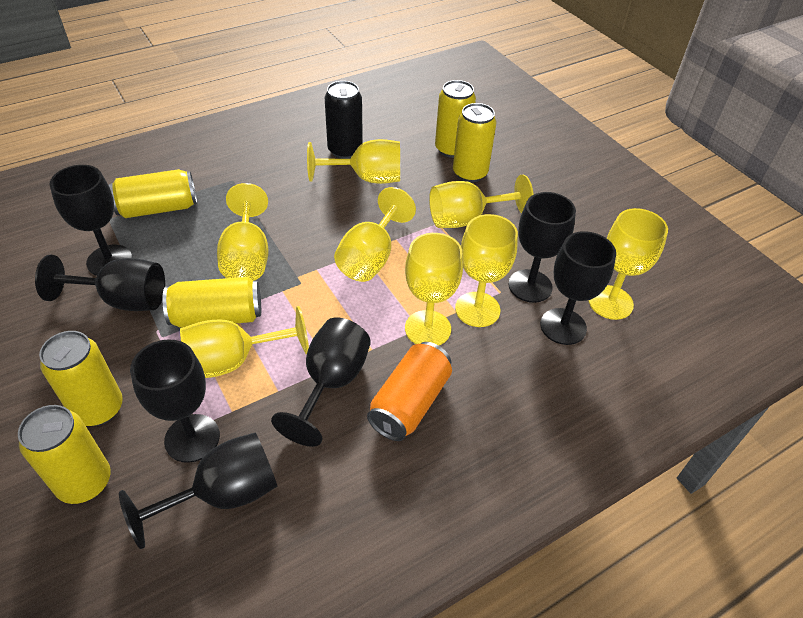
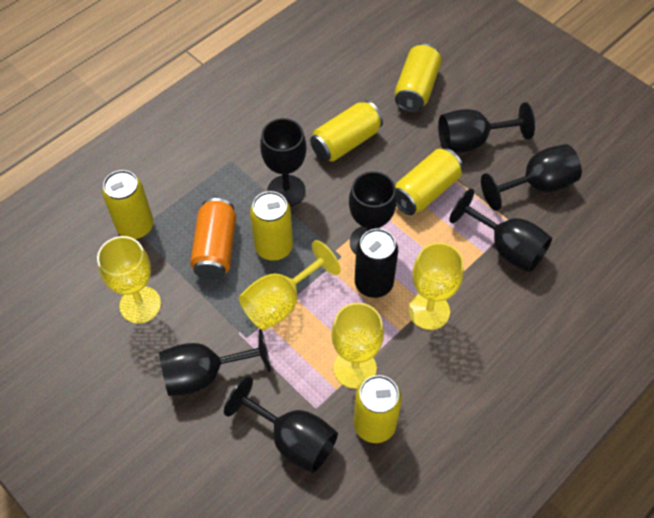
yellow goblet: 8 -> 4

